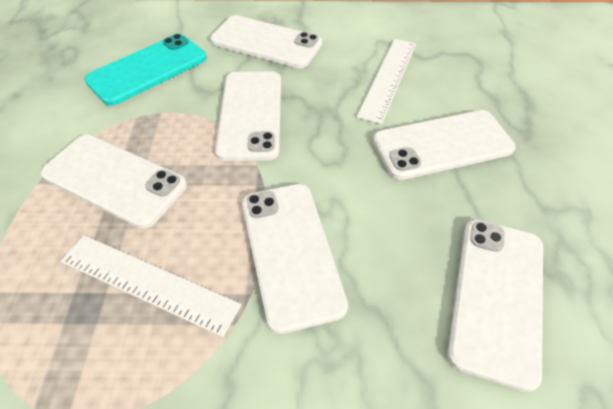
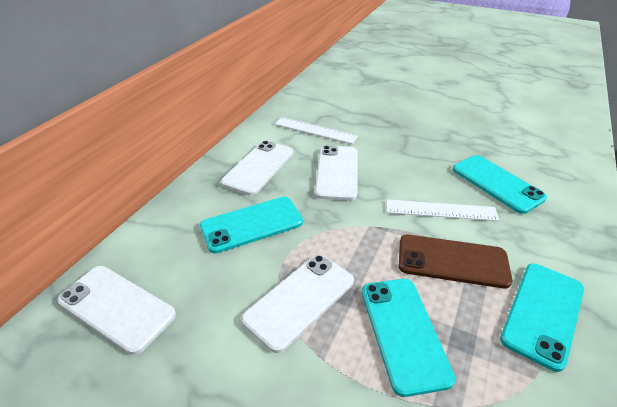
brown phone: 0 -> 1
turquoise phone: 1 -> 4
white phone: 6 -> 4

